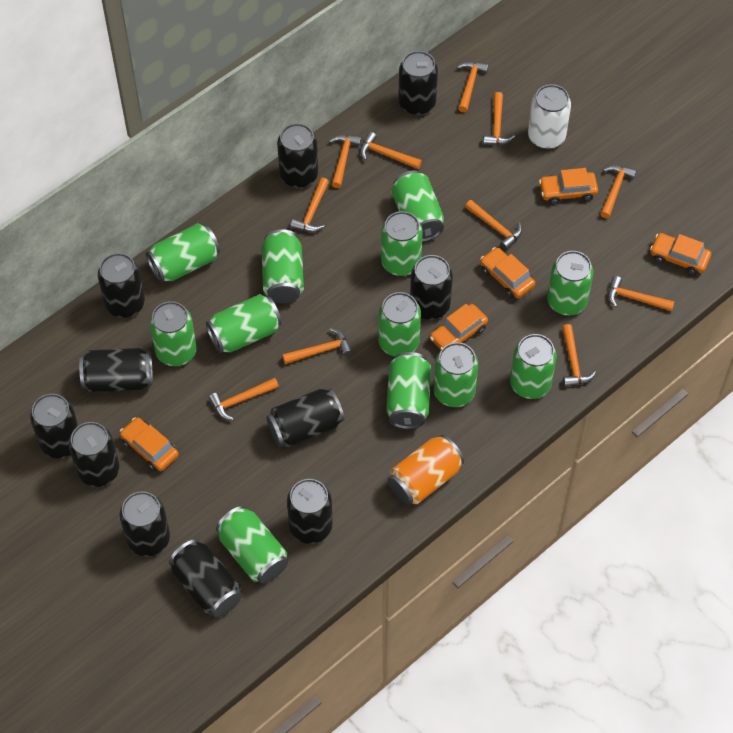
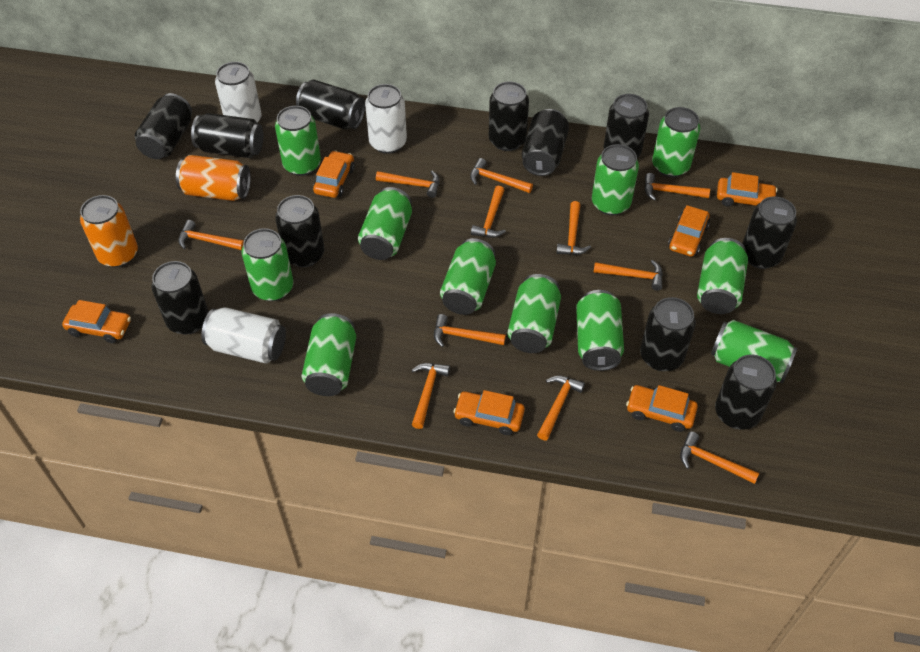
green can: 12 -> 11
orange can: 1 -> 2
orange car: 5 -> 6
white can: 1 -> 3

